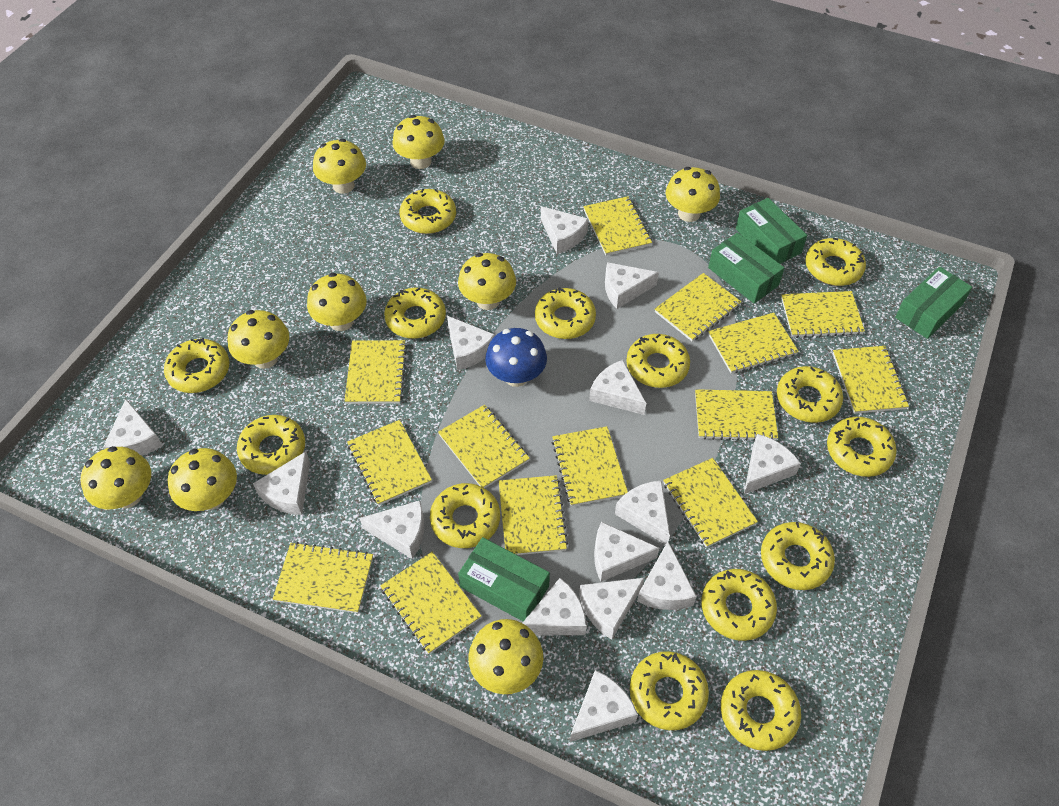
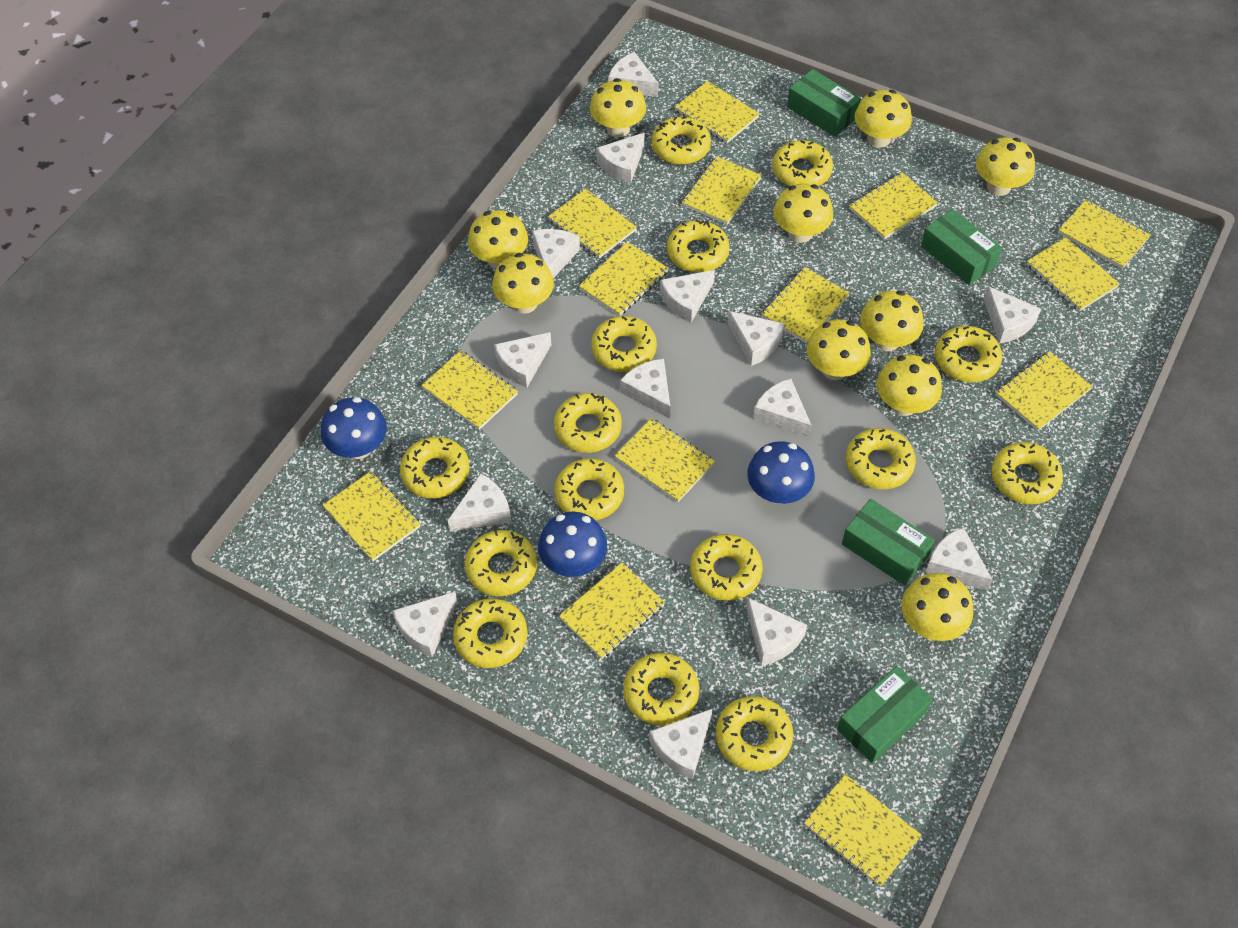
blue mushroom: 1 -> 3
yellow donut: 14 -> 15
yellow mushroom: 9 -> 10

